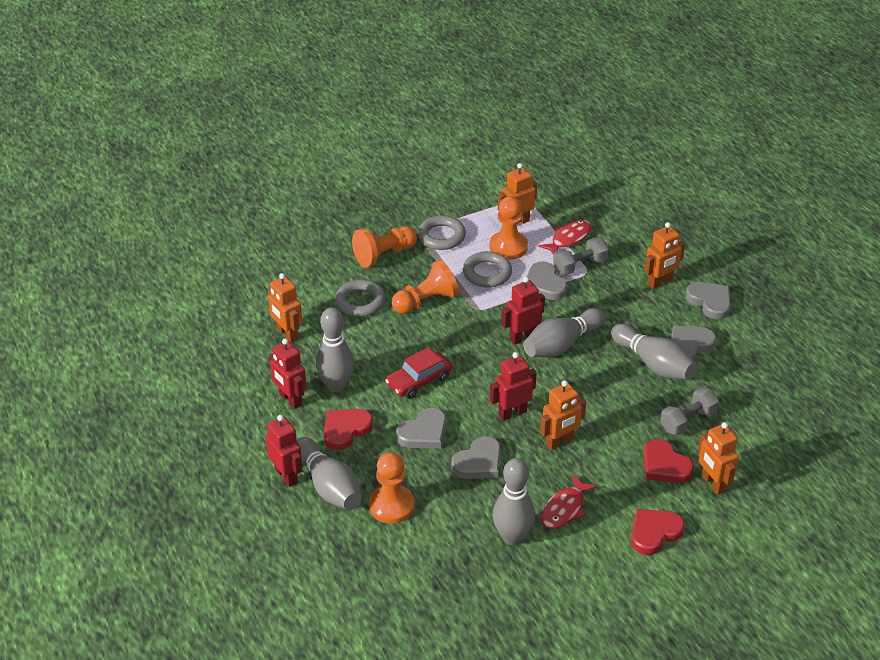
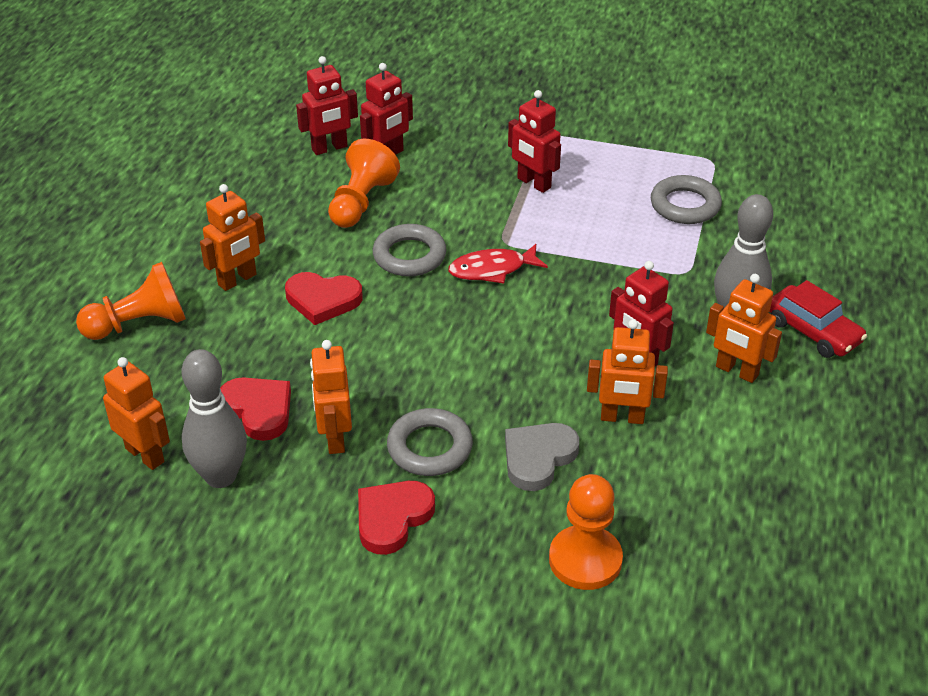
grey bowling pin: 5 -> 2
grey dumbbell: 2 -> 0
grey heart: 5 -> 1
orange pawn: 4 -> 3
red fish: 2 -> 1

